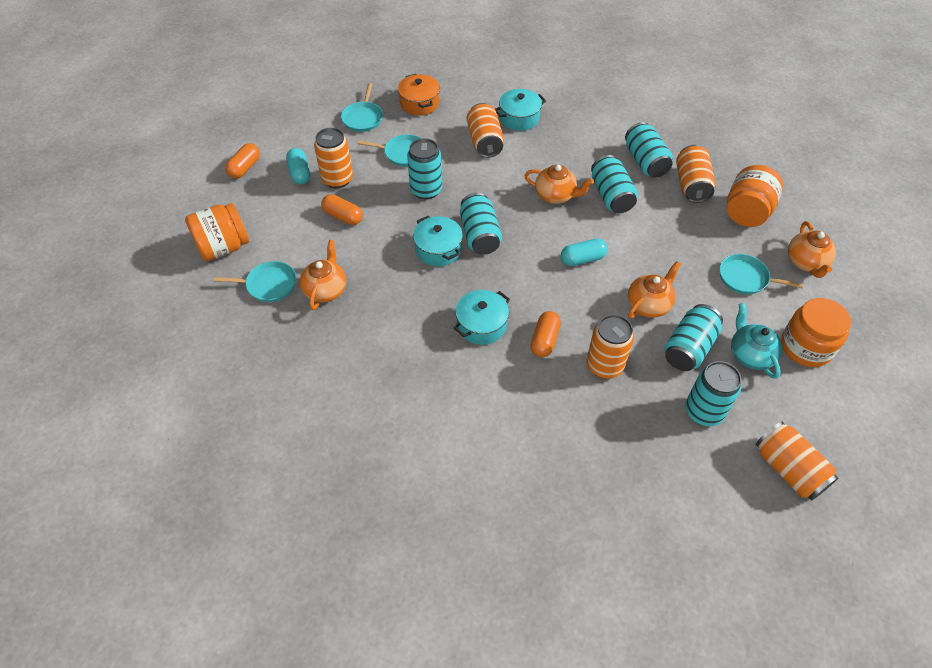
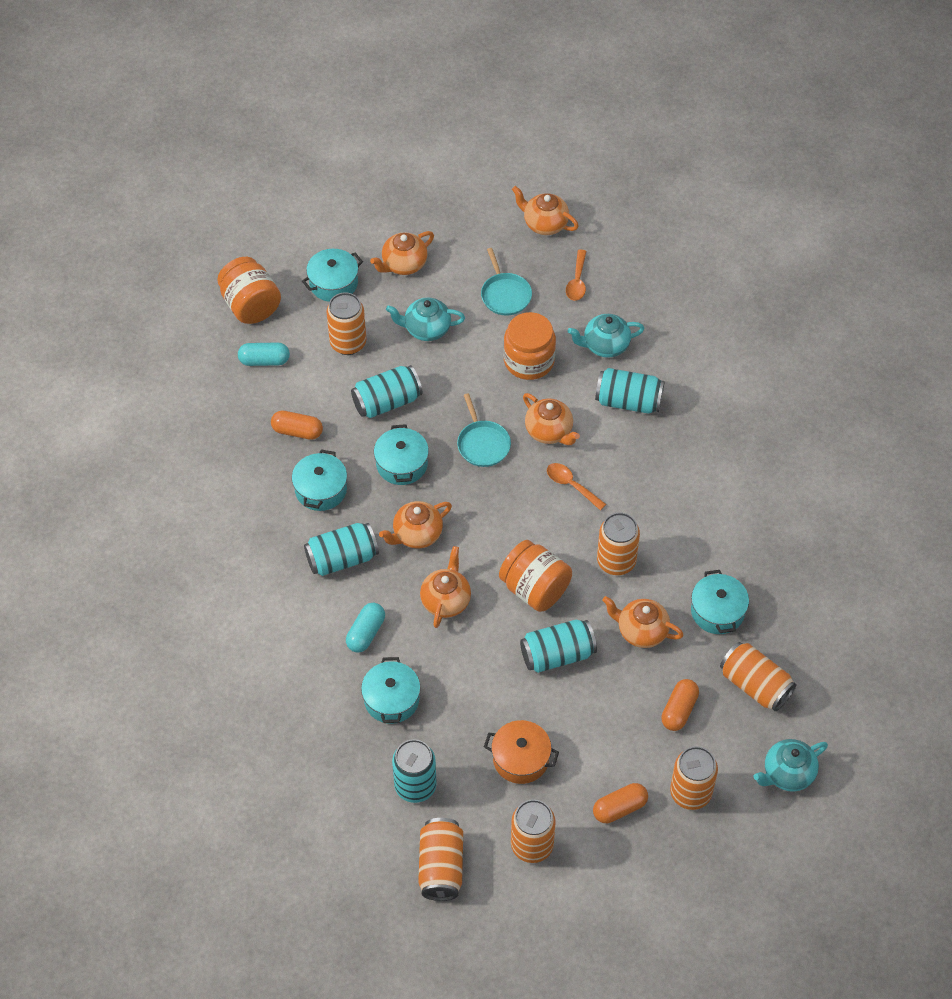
orange can: 5 -> 6
orange spoon: 0 -> 2
orange teapot: 4 -> 6
turquoise can: 6 -> 5
turquoise pan: 4 -> 2
turquoise pot: 3 -> 5
turquoise teapot: 1 -> 3

